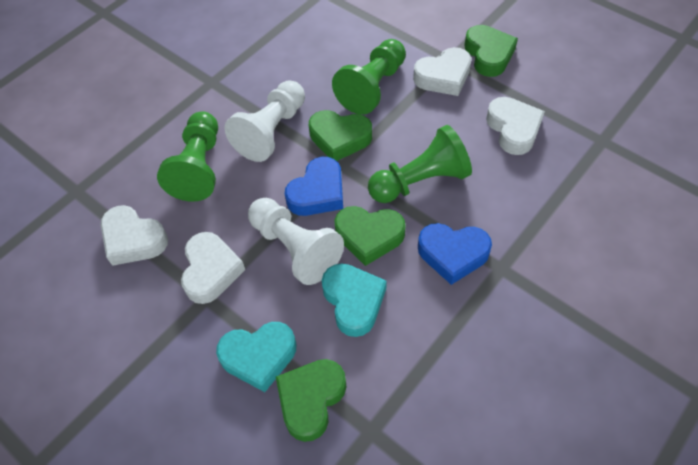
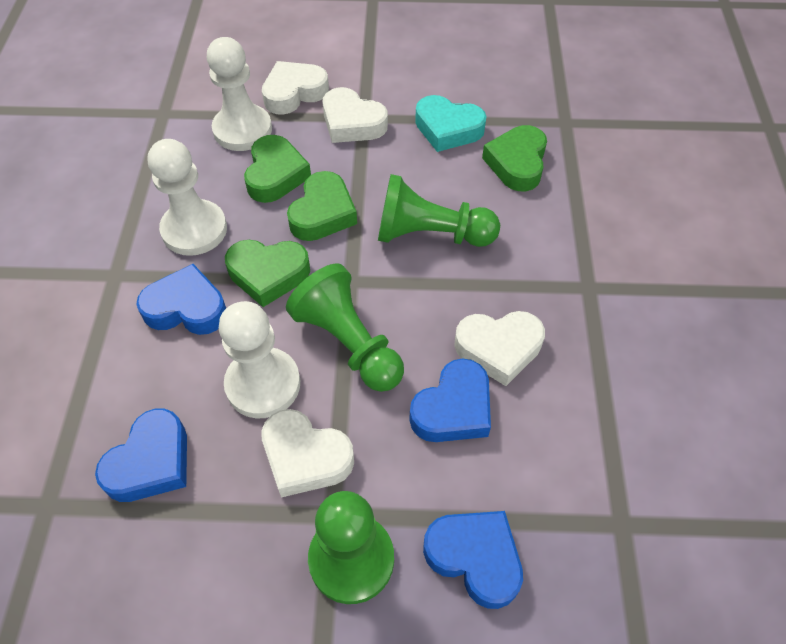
blue heart: 2 -> 4
turquoise heart: 2 -> 1
white pawn: 2 -> 3

